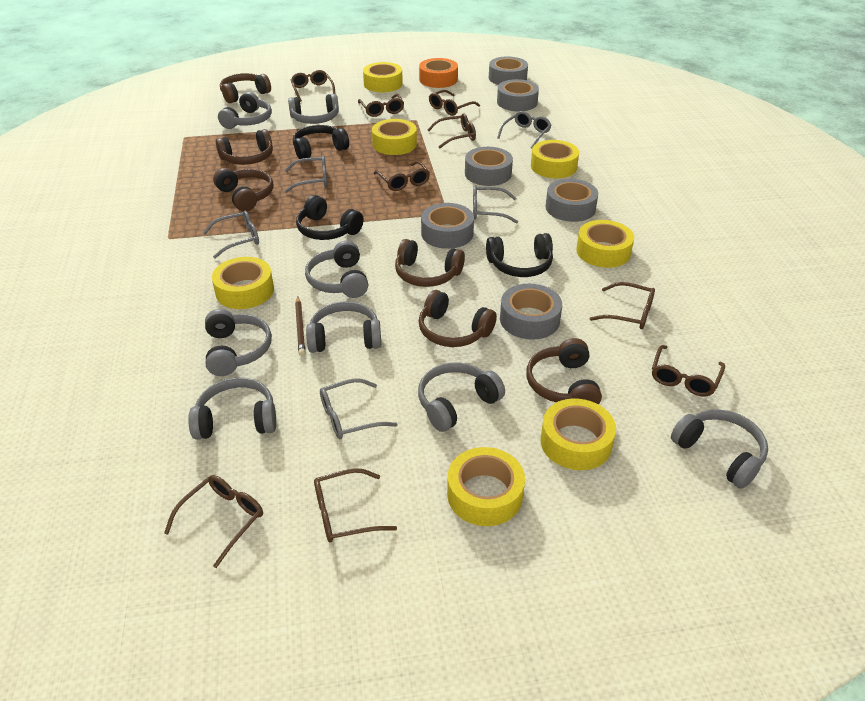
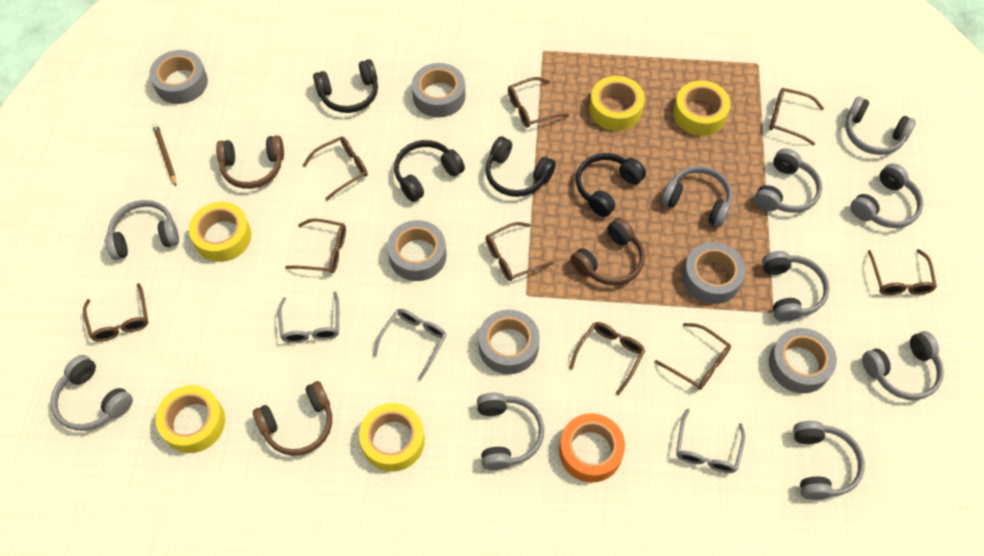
black headphones: 3 -> 4
brown headphones: 6 -> 3
grey glasses: 5 -> 3
grey headphones: 8 -> 10
yellow tape: 7 -> 5

